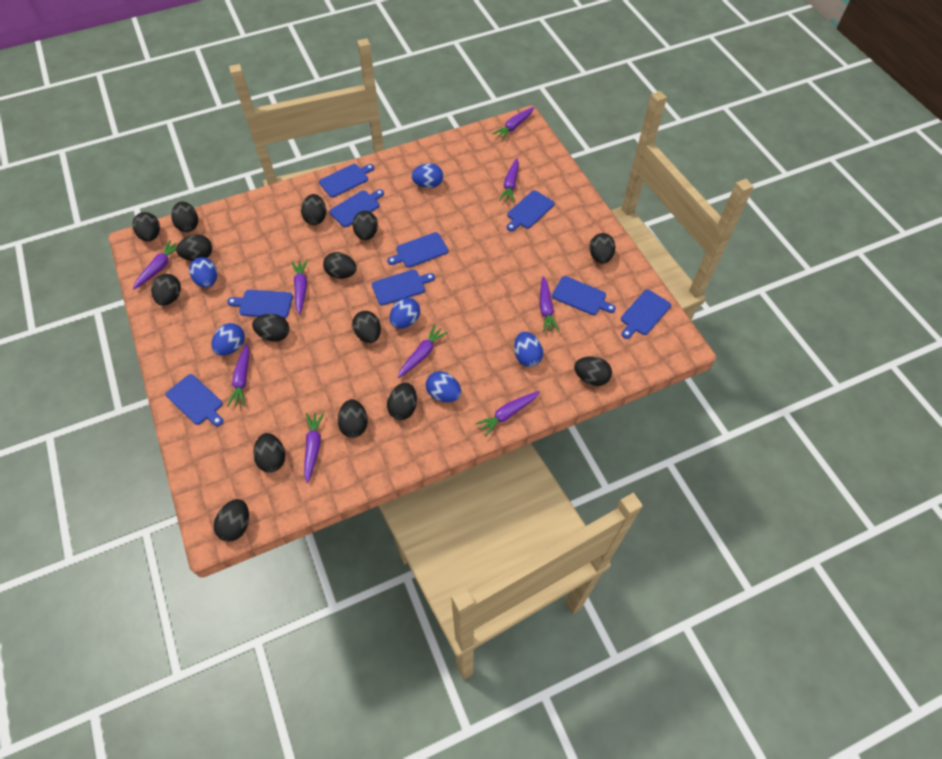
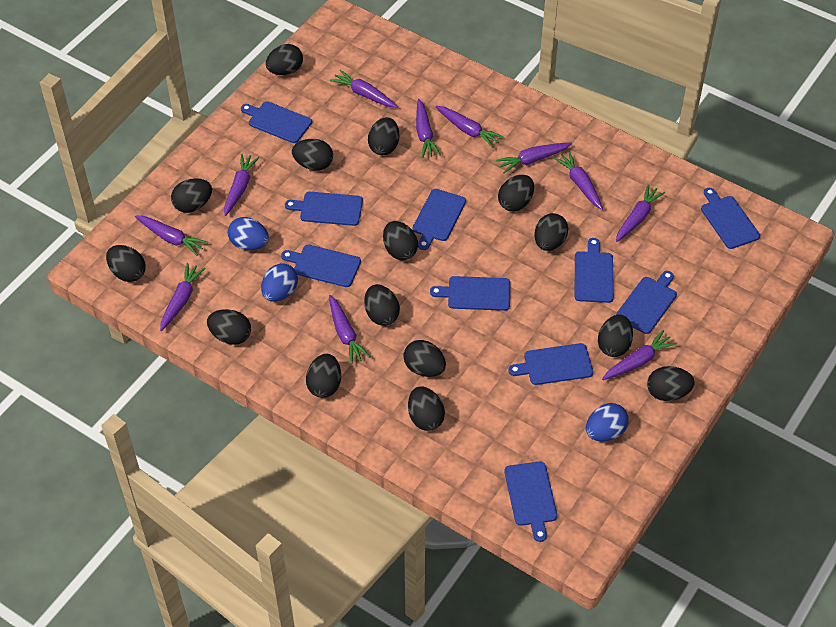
blue cutting board: 9 -> 10
blue egg: 6 -> 3
purple carrot: 9 -> 11

